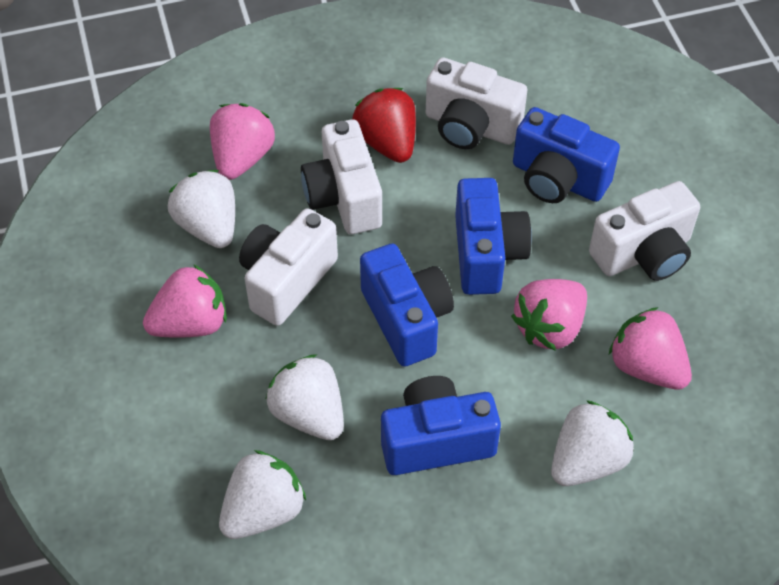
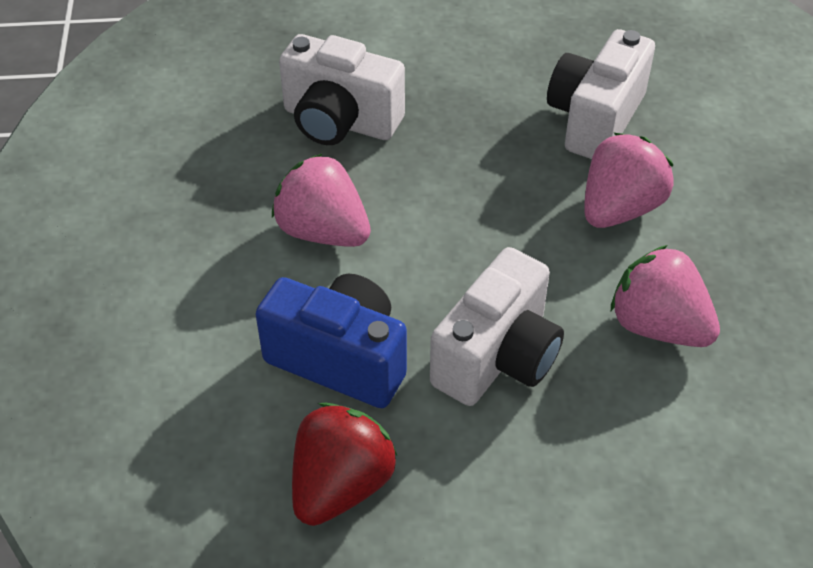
blue camera: 4 -> 1
pink strawberry: 4 -> 3
white camera: 4 -> 3
white strawberry: 4 -> 0

